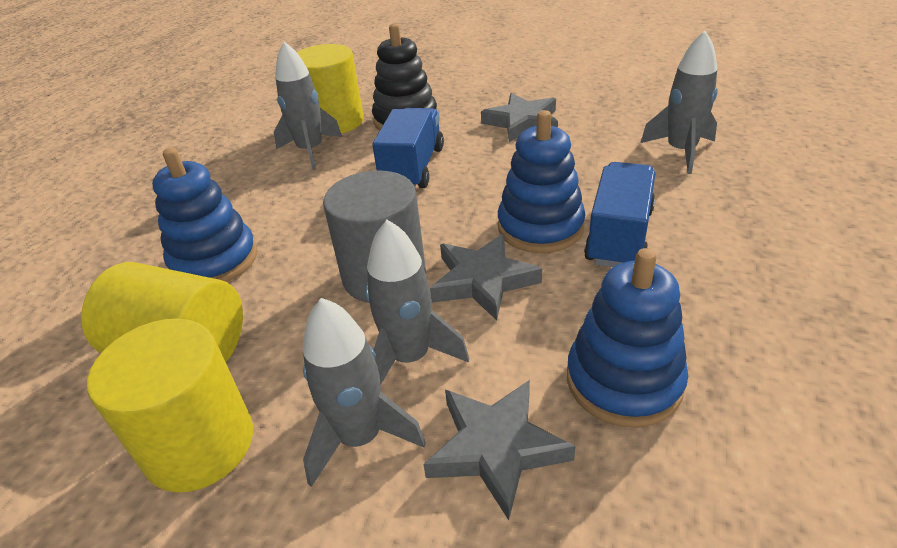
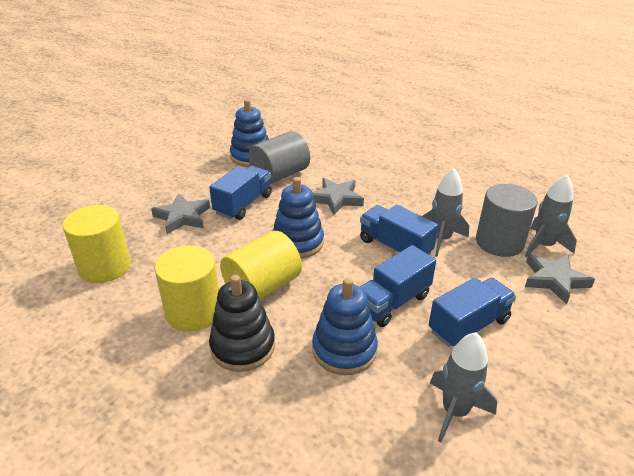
blue truck: 2 -> 4
grey cylinder: 1 -> 2
grey rocket: 4 -> 3

